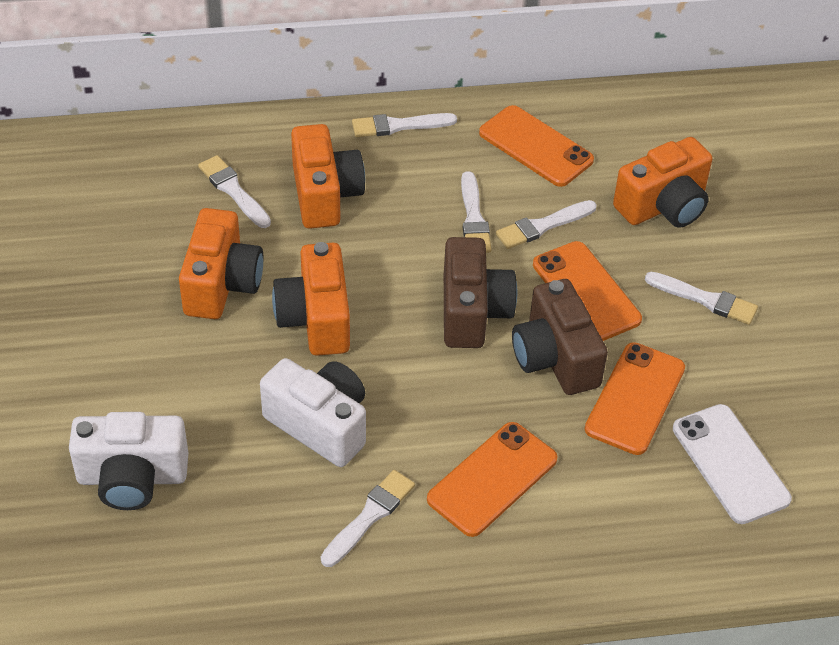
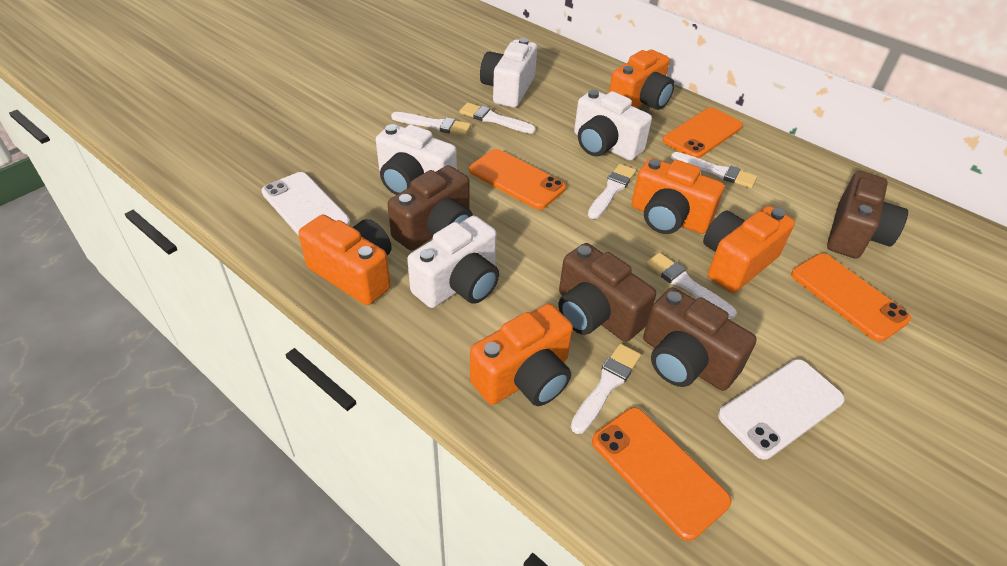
brown camera: 2 -> 4
orange camera: 4 -> 5
white camera: 2 -> 4
white phone: 1 -> 2

